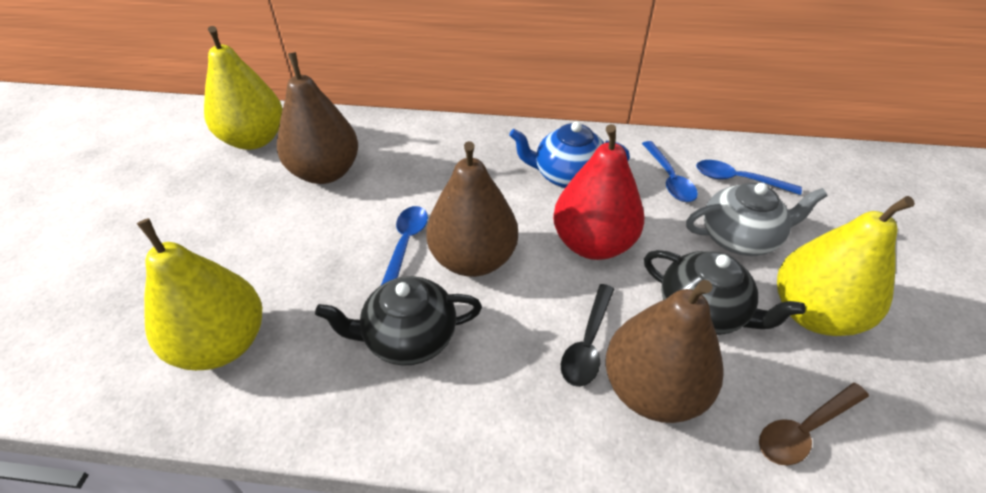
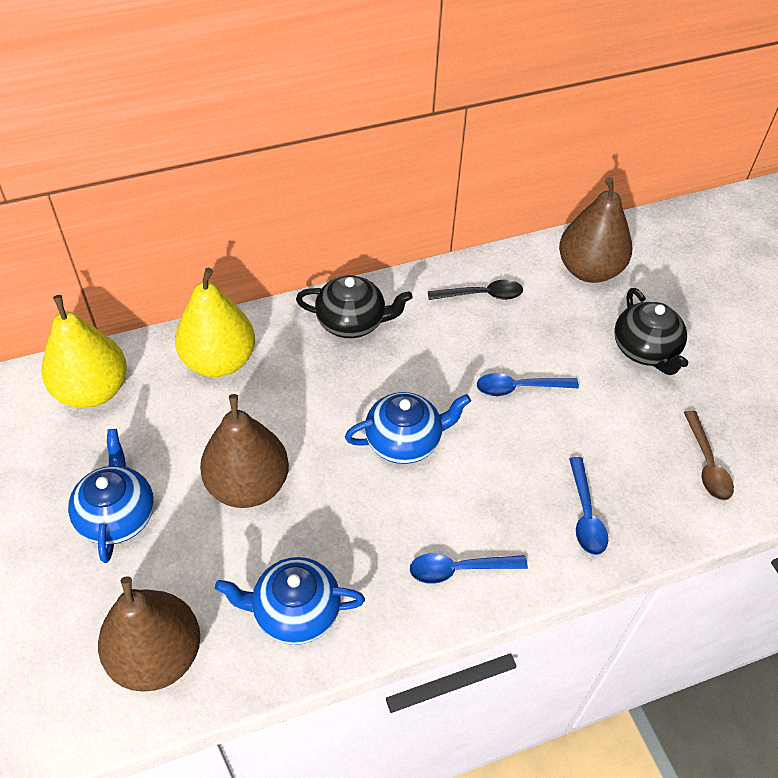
blue teapot: 1 -> 3
grey teapot: 1 -> 0
red pear: 1 -> 0
yellow pear: 3 -> 2

